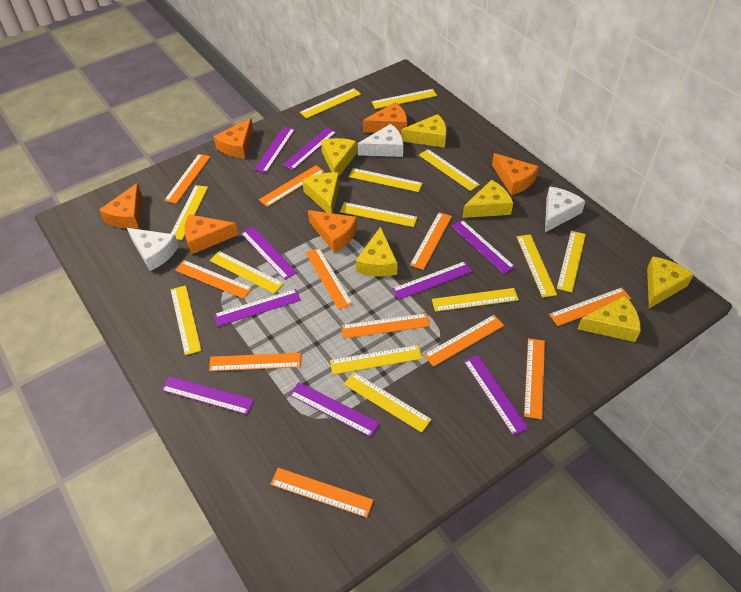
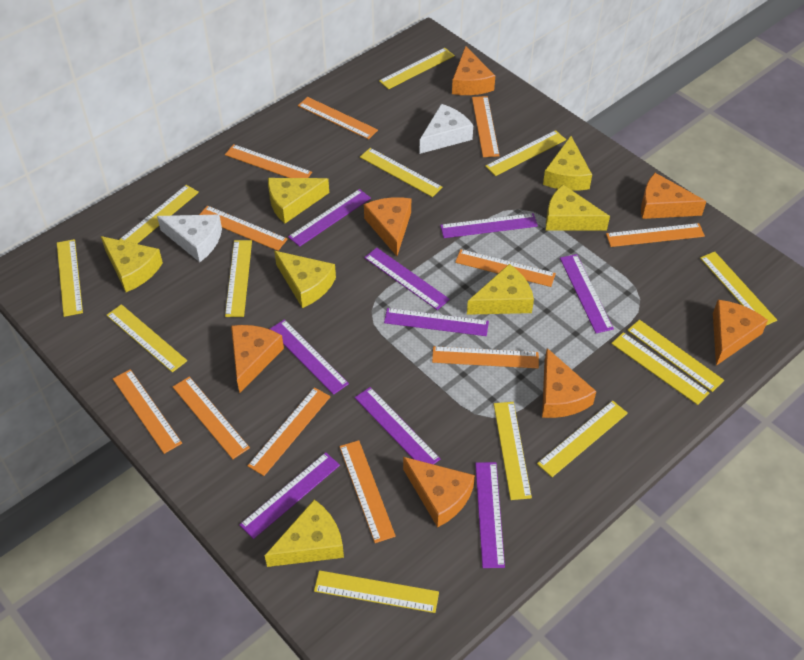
orange cheese: 6 -> 7
white cheese: 3 -> 2

